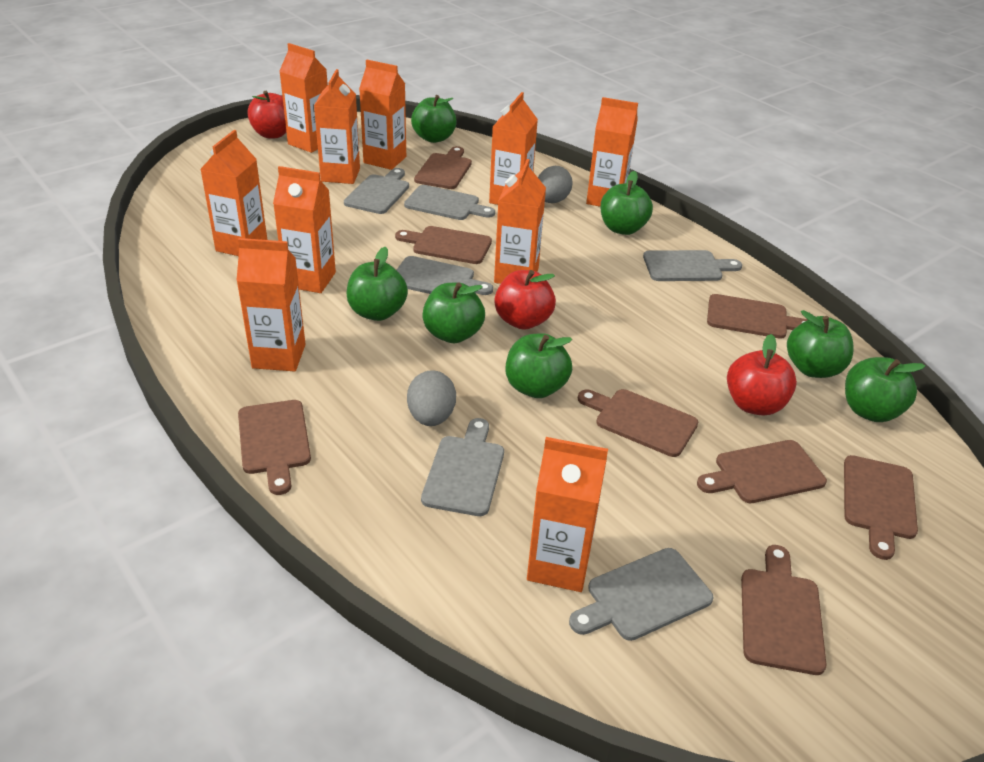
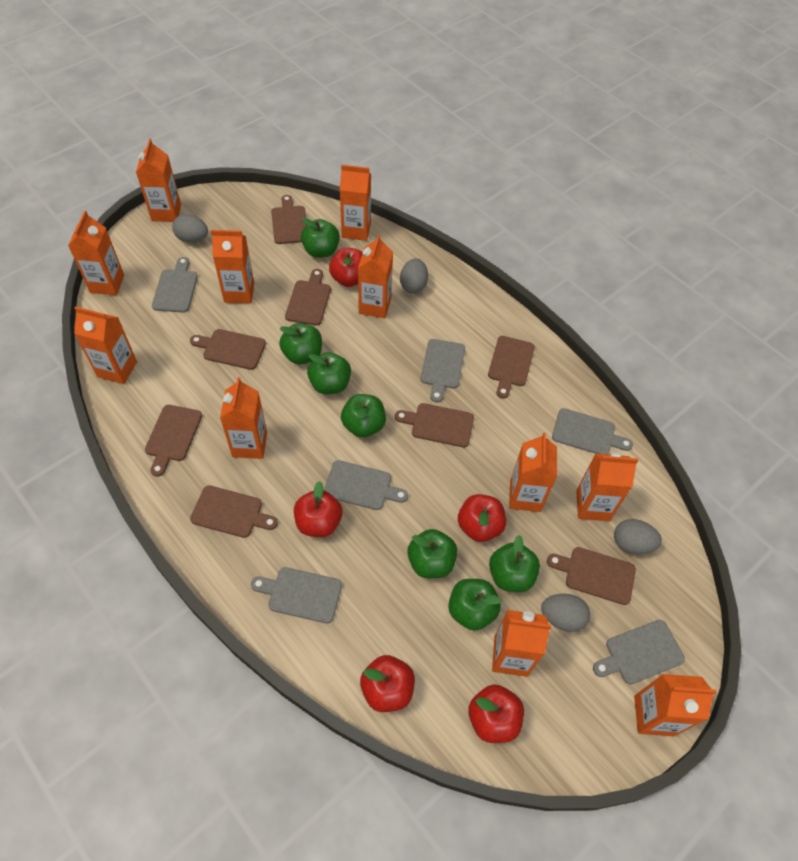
grey egg: 2 -> 4
orange carton: 10 -> 11
red apple: 3 -> 5

